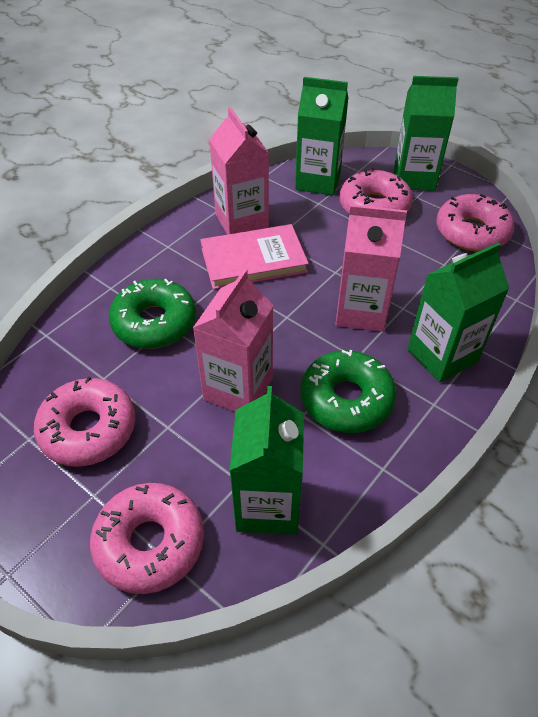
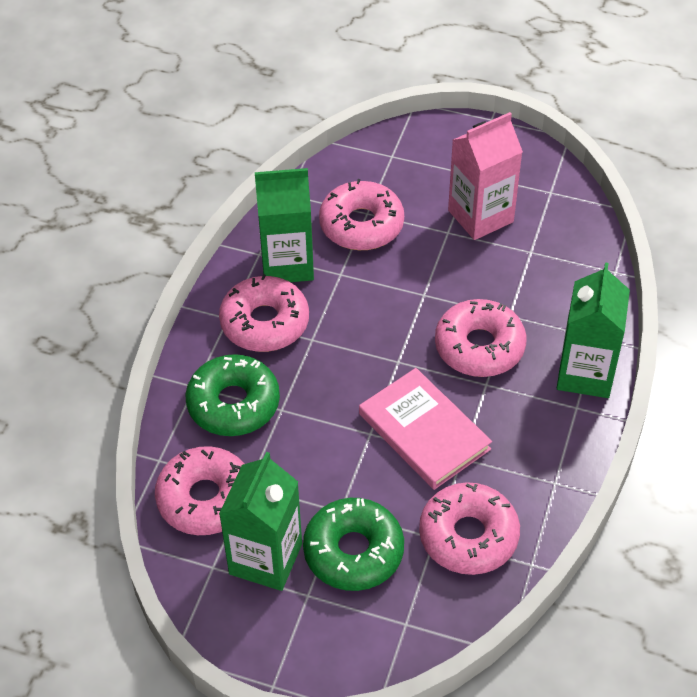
green carton: 4 -> 3
pink carton: 3 -> 1
pink donut: 4 -> 5

